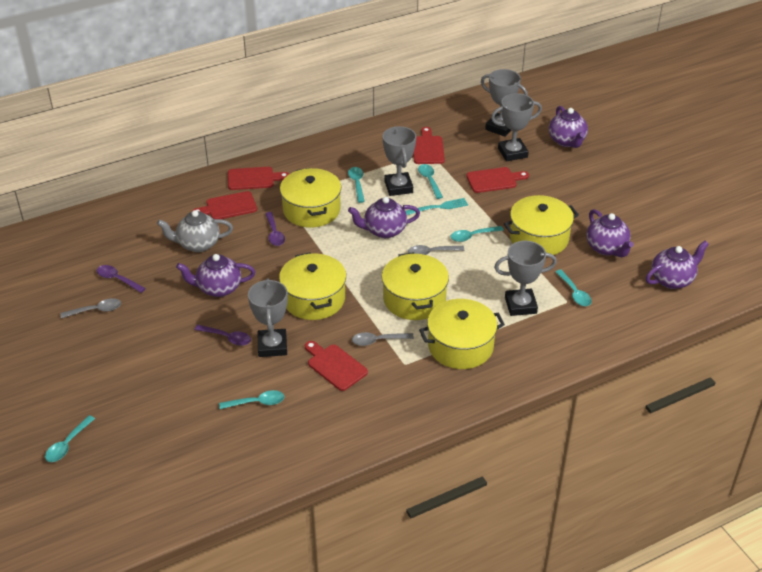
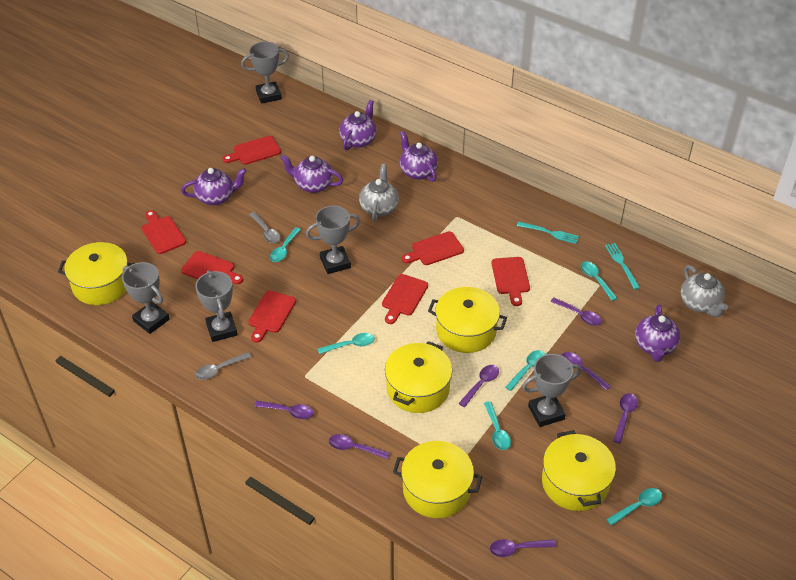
grey spoon: 3 -> 2
grey teapot: 1 -> 2
purple spoon: 3 -> 7
red cutting board: 5 -> 7
turquoise fork: 1 -> 2

